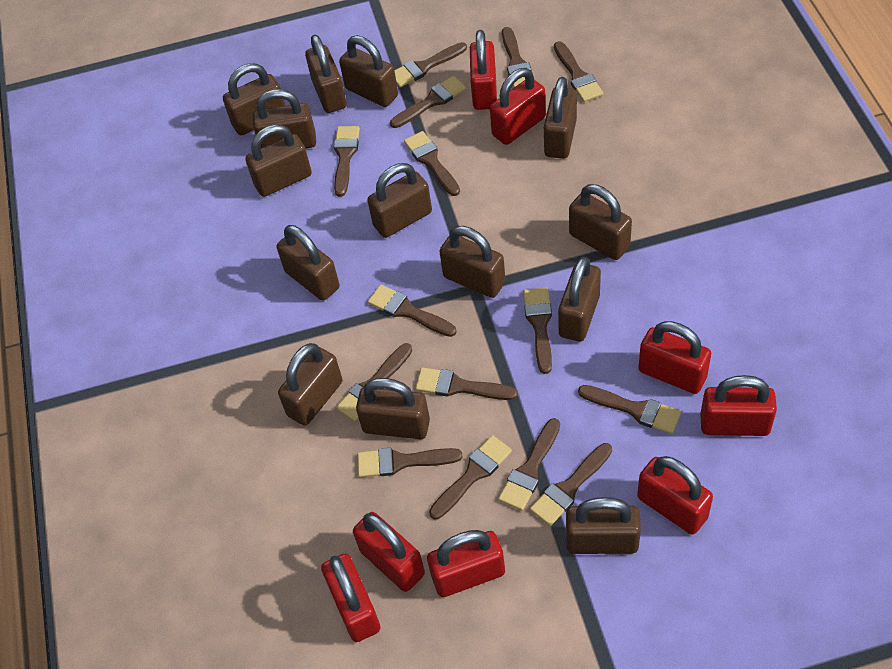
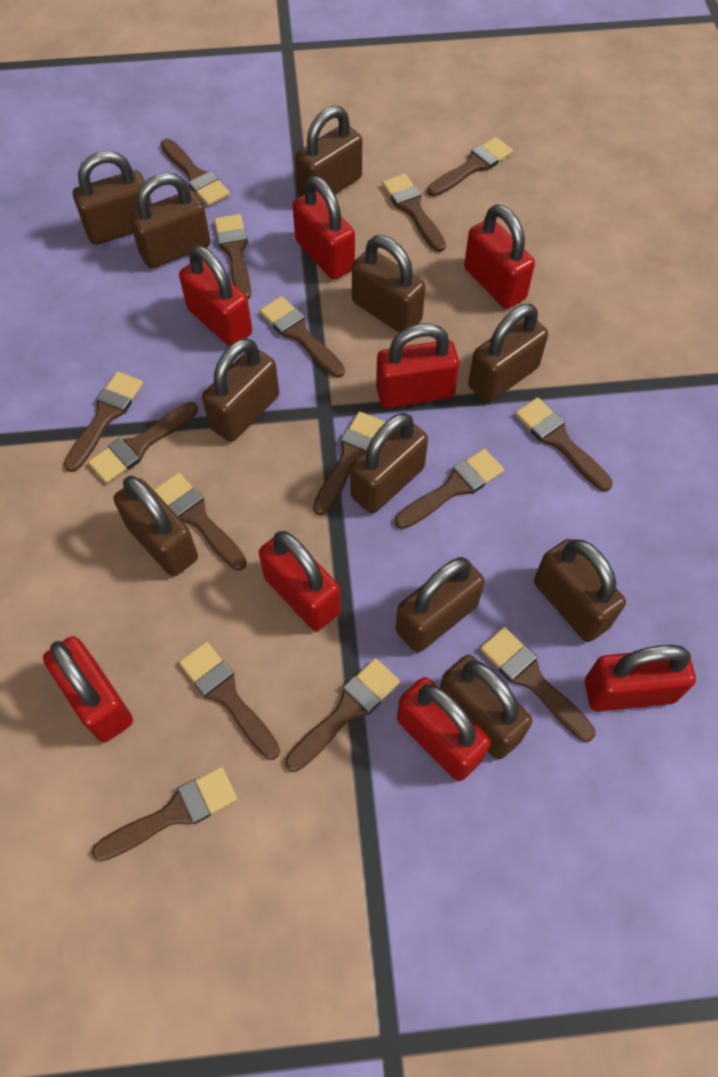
brown padlock: 14 -> 11

